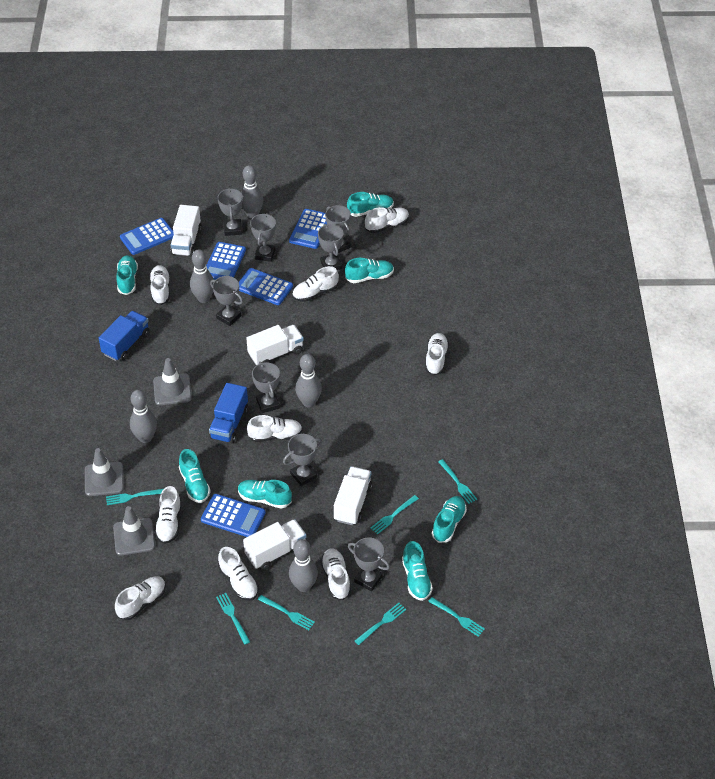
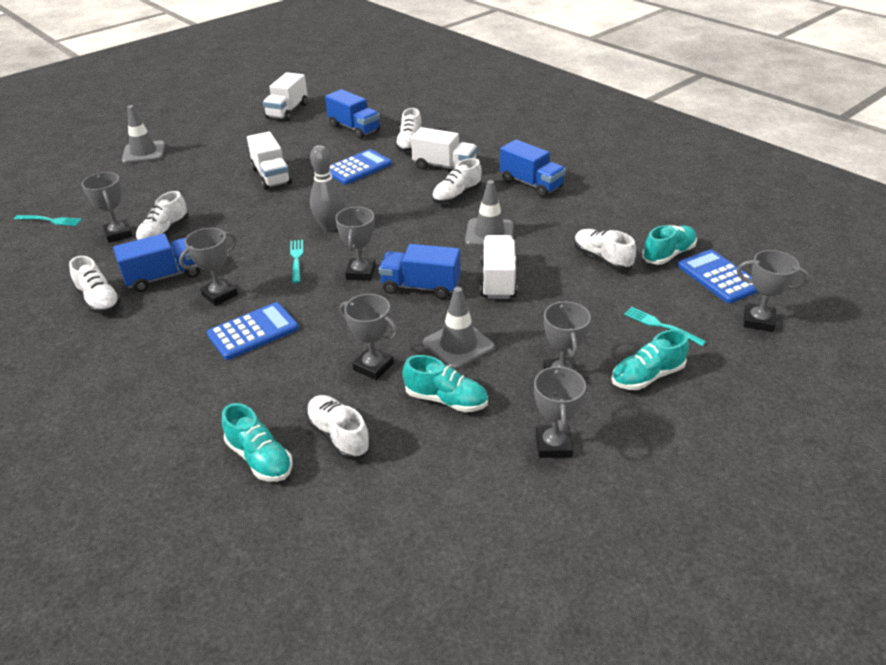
blue calculator: 5 -> 3
blue truck: 2 -> 4
grey bowling pin: 5 -> 1
grey trophy: 8 -> 7
turquoise fork: 7 -> 3
turquoise shoe: 7 -> 4
white shoe: 9 -> 6

